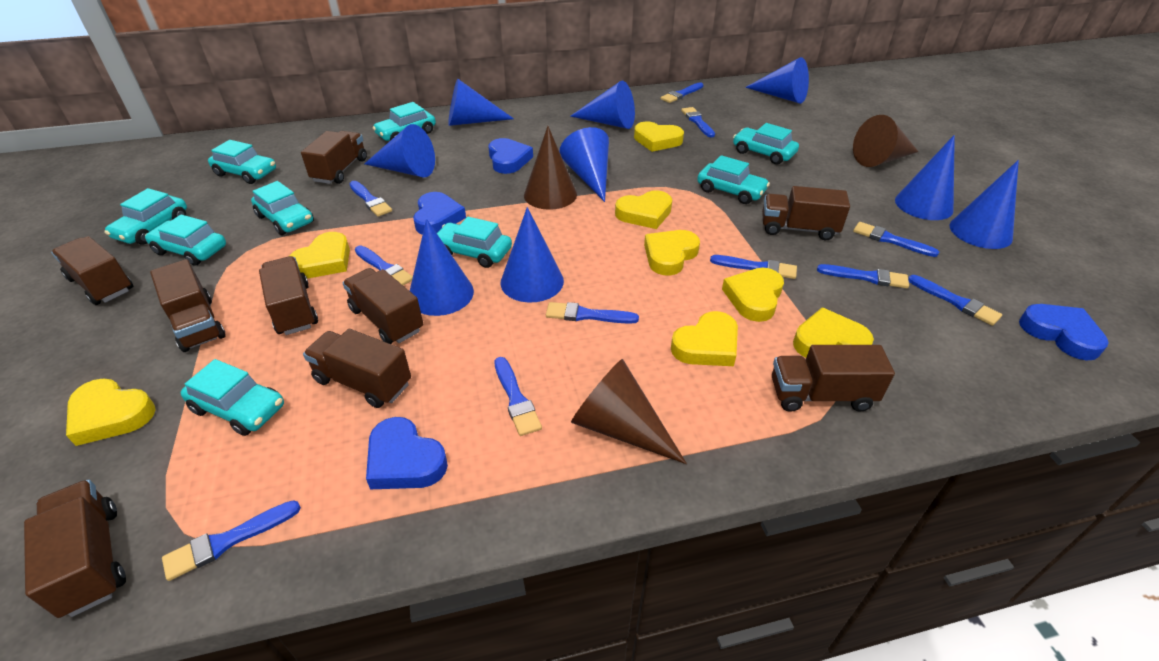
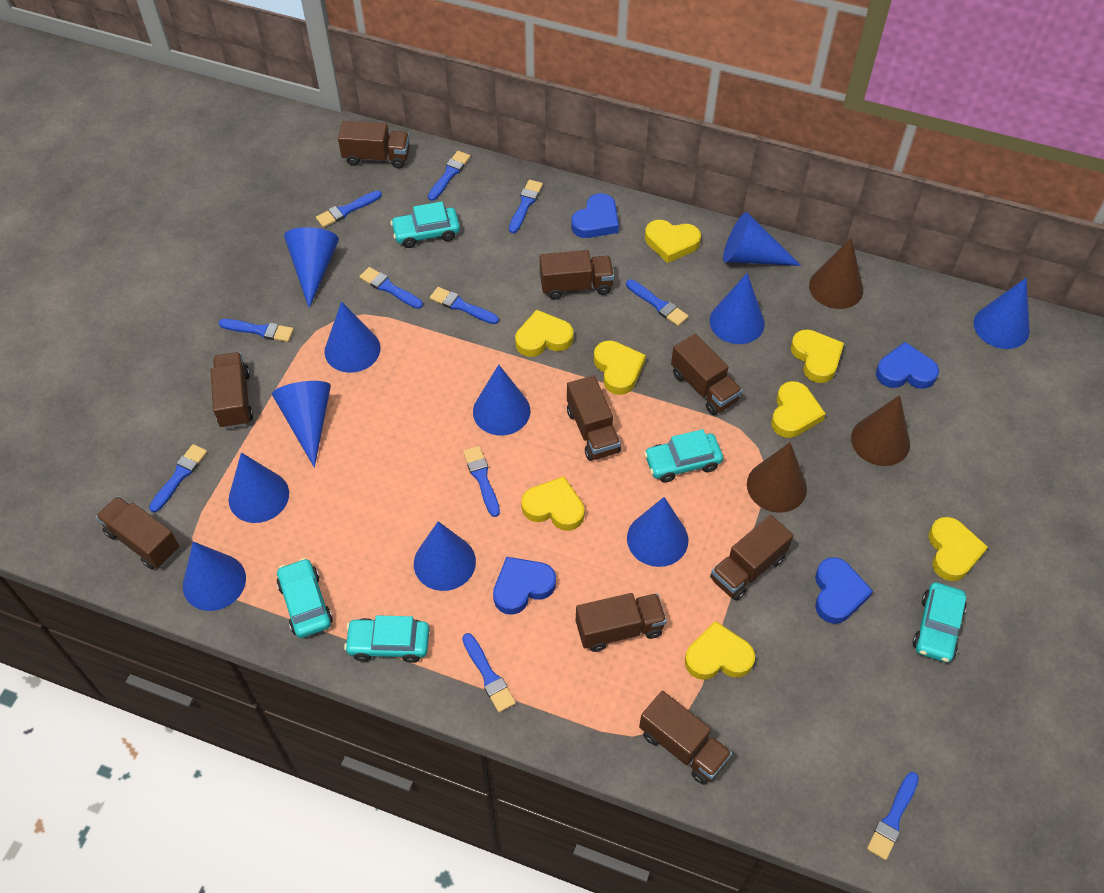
blue cone: 9 -> 11
turquoise car: 9 -> 5

